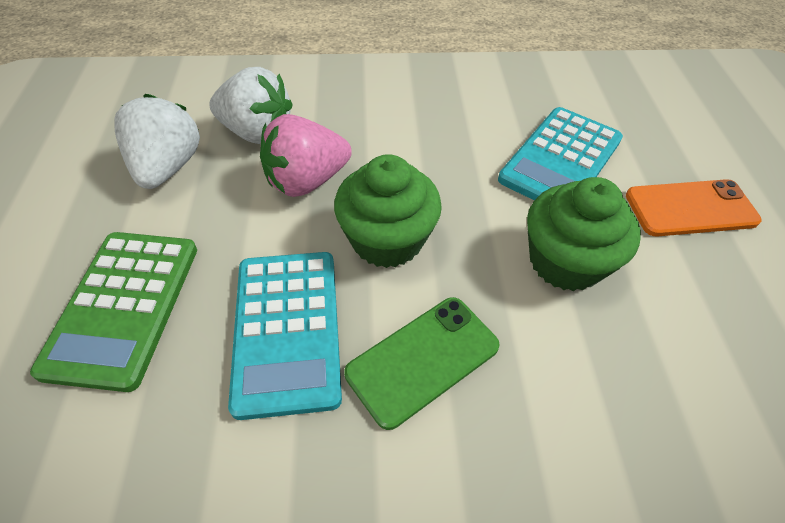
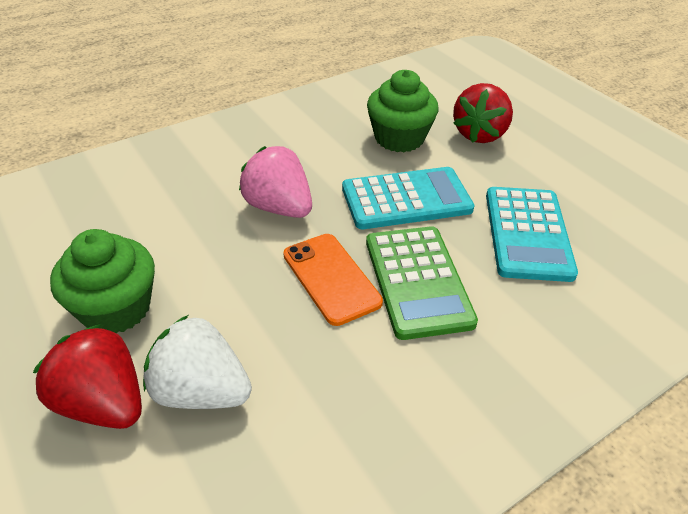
green phone: 1 -> 0
red strawberry: 0 -> 2
white strawberry: 2 -> 1

